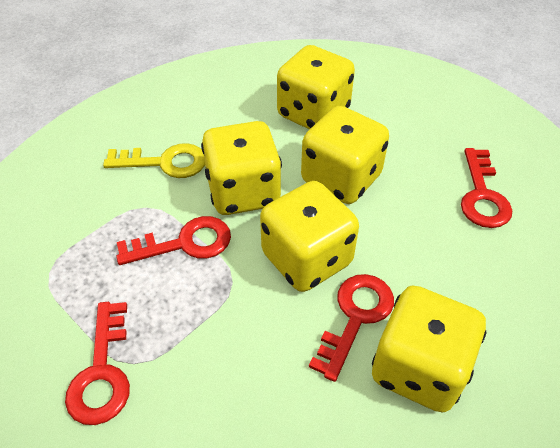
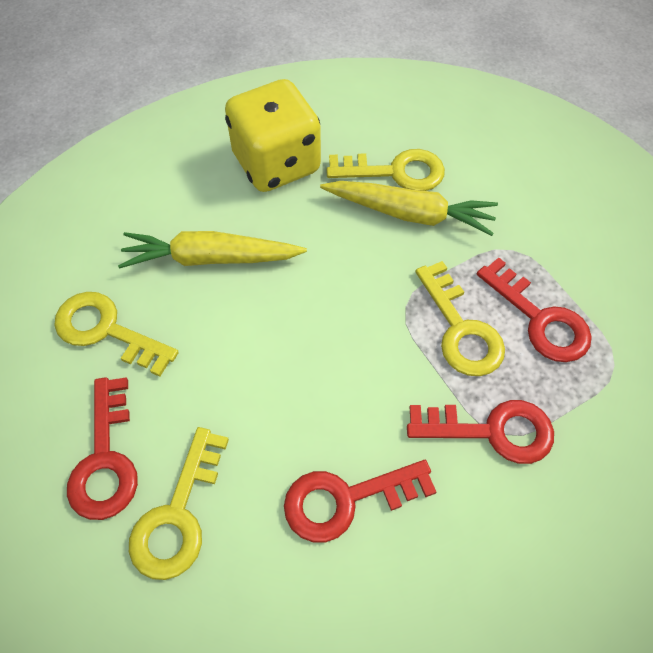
yellow carrot: 0 -> 2
yellow dice: 5 -> 1
yellow key: 1 -> 4

